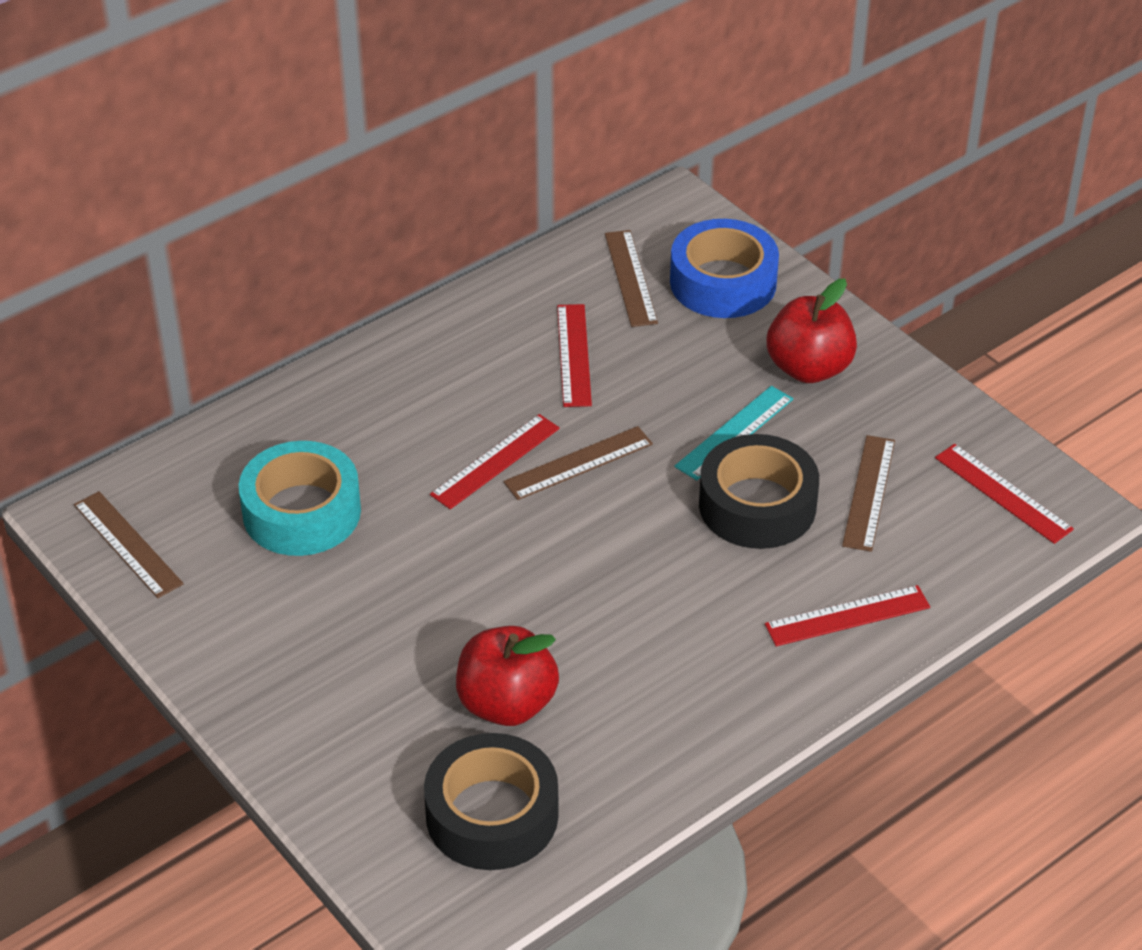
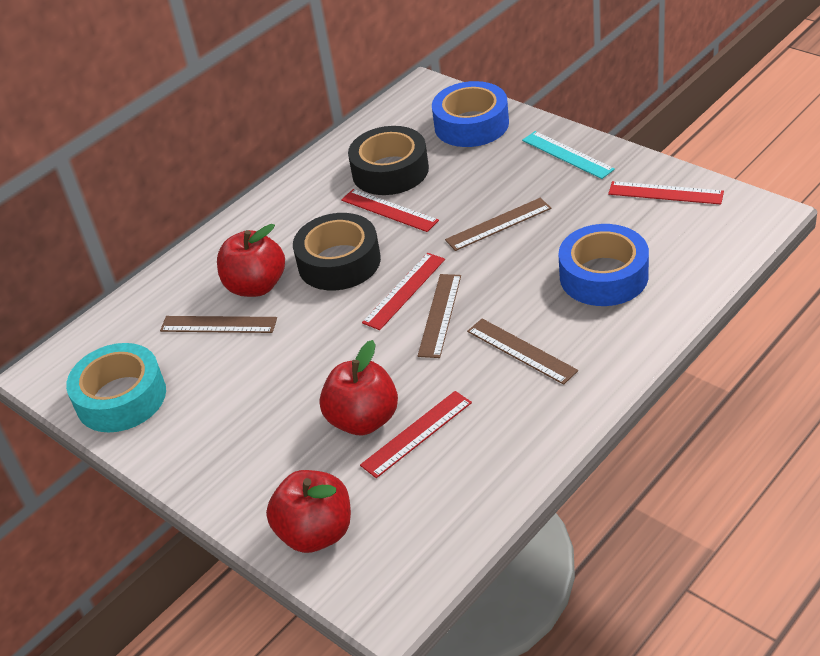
blue tape: 1 -> 2
red apple: 2 -> 3

